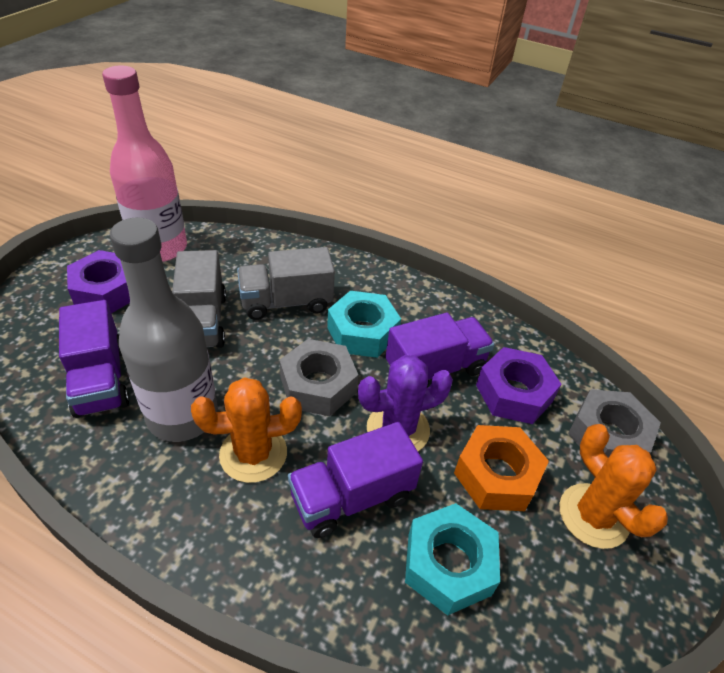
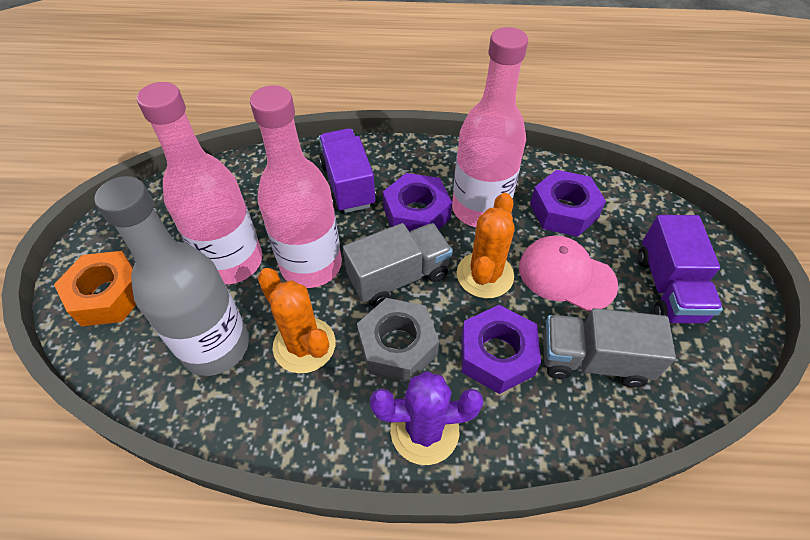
grey nut: 2 -> 1
pink bottle: 1 -> 3
pink cap: 0 -> 1
purple nut: 2 -> 3
purple truck: 3 -> 2
turquoise nut: 2 -> 0

